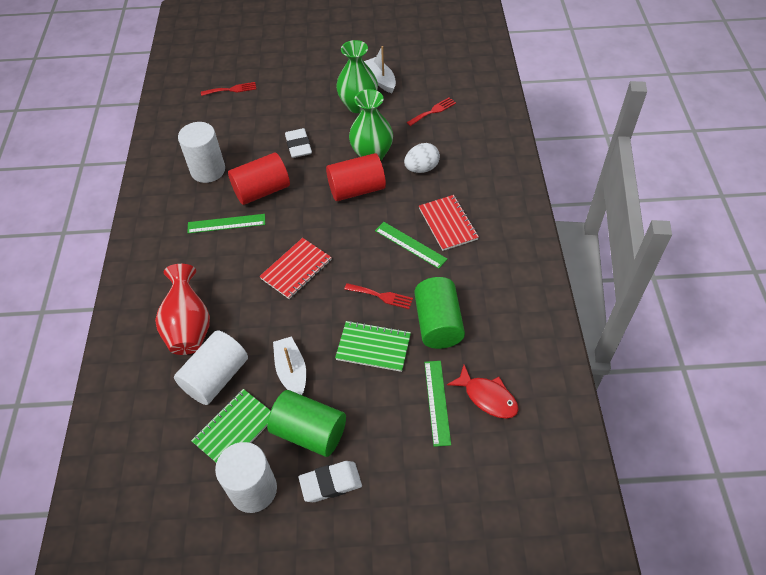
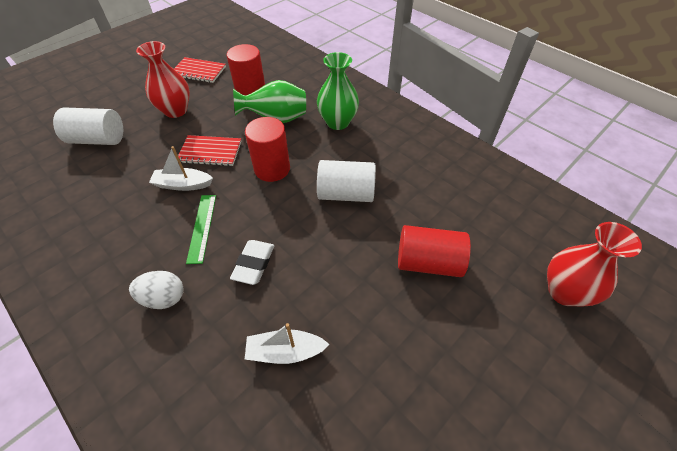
green cylinder: 2 -> 0
green notebook: 2 -> 0
green ruler: 3 -> 1
red cylinder: 2 -> 3
red fish: 1 -> 0
red fork: 3 -> 0
red vase: 1 -> 2
white cylinder: 3 -> 2
white eraser: 2 -> 1

